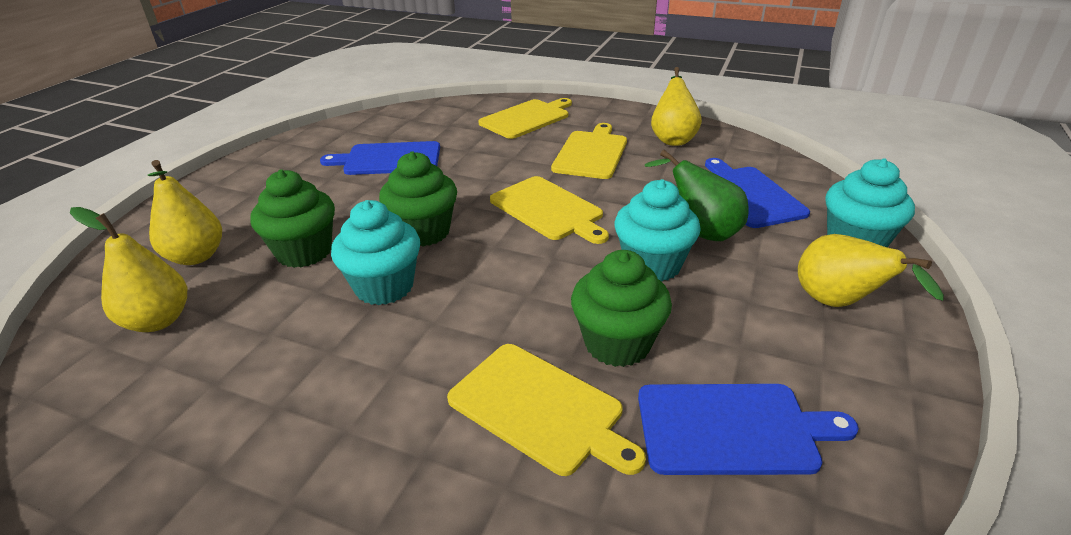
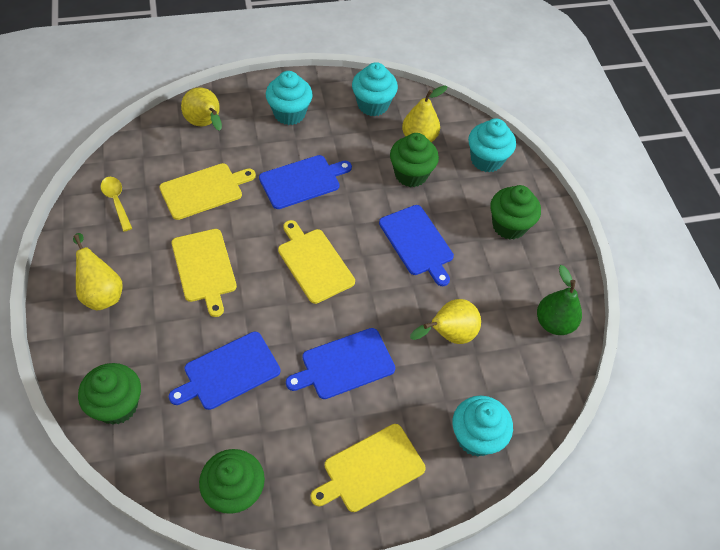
blue cutting board: 3 -> 4
green cupcake: 3 -> 4
turquoise cupcake: 3 -> 4
yellow spoon: 0 -> 1

